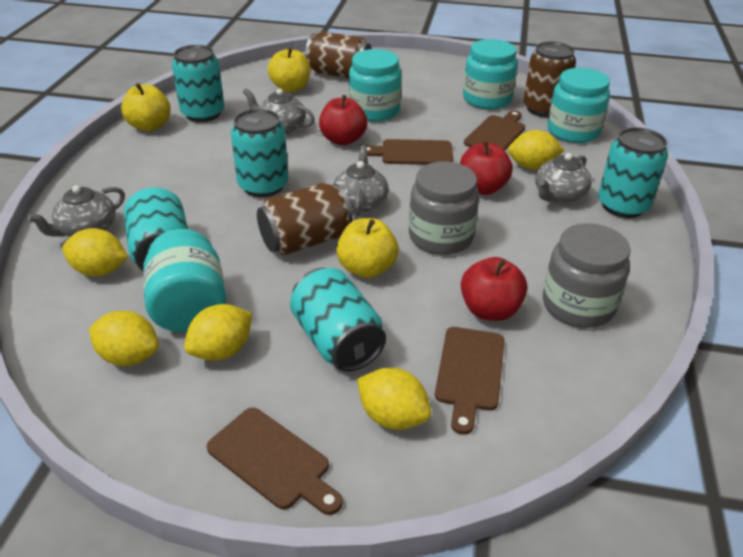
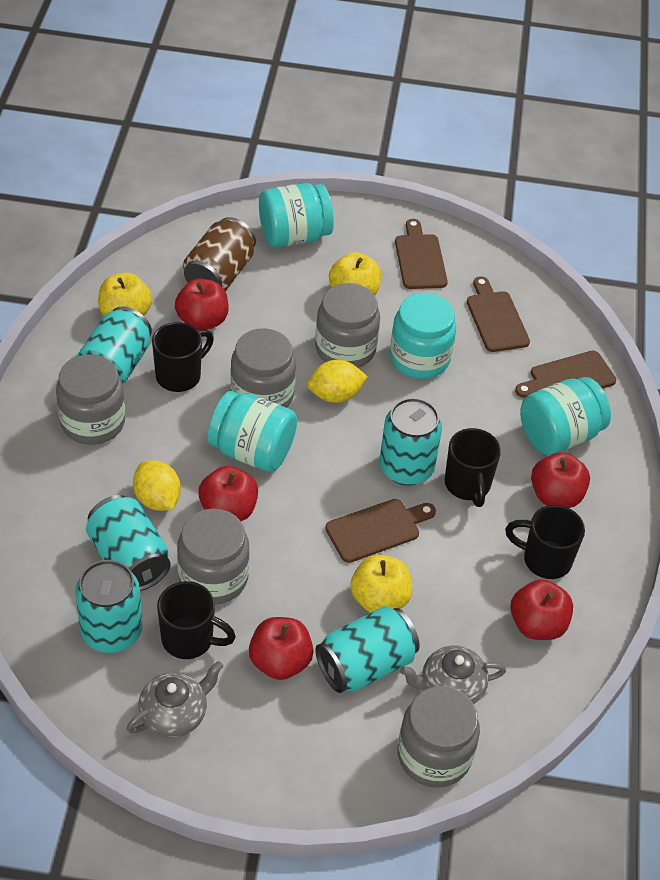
black mug: 0 -> 4
brown can: 3 -> 1
grey jar: 2 -> 5
grey teapot: 4 -> 2
red apple: 3 -> 5
yellow lemon: 5 -> 2

